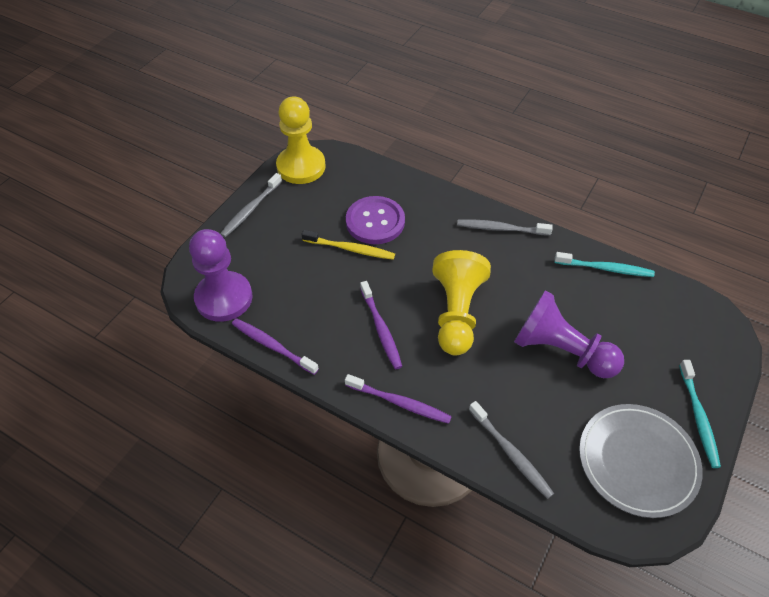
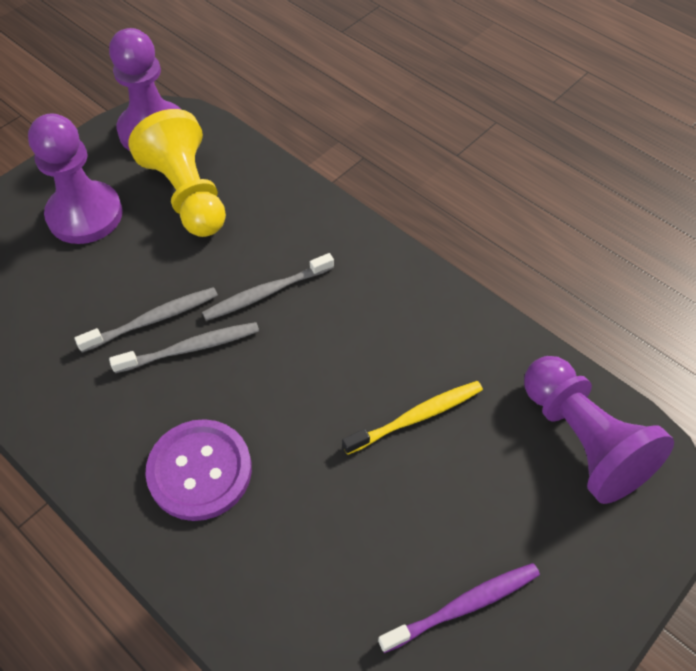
grey plate: 1 -> 0
purple pawn: 2 -> 3
purple toothbrush: 3 -> 1
turquoise toothbrush: 2 -> 0
yellow pawn: 2 -> 1

